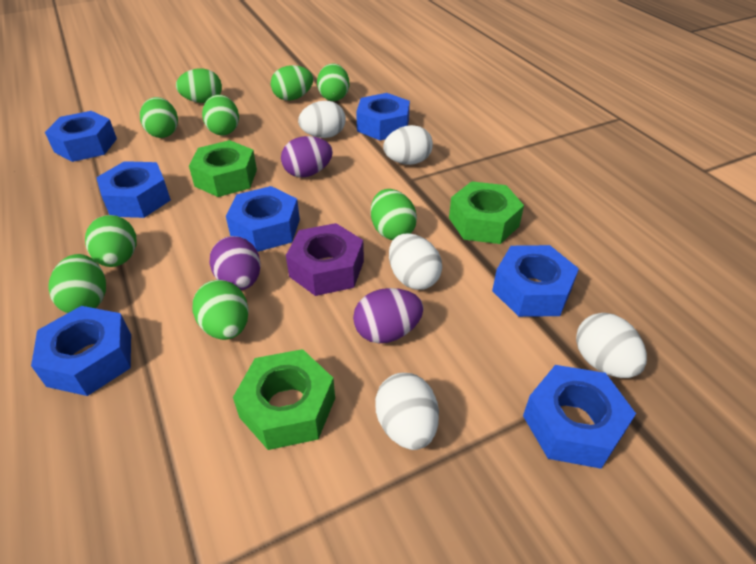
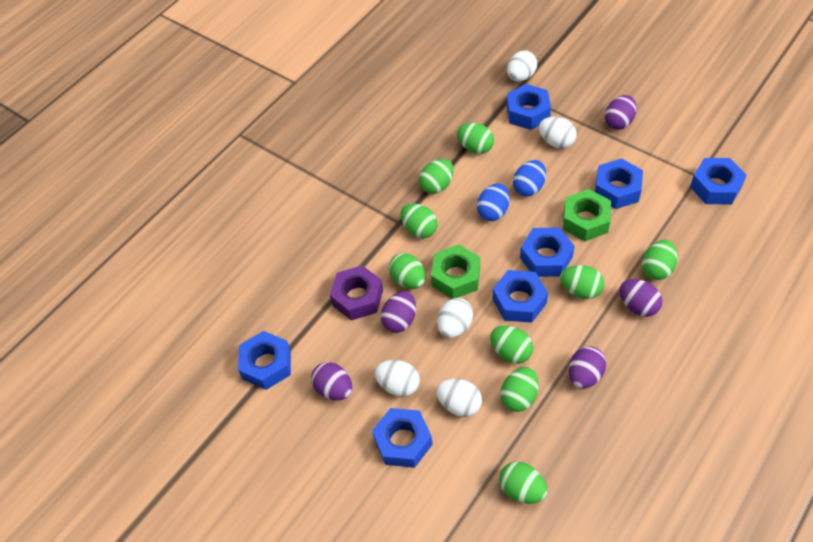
blue egg: 0 -> 2
green nut: 3 -> 2
purple egg: 3 -> 5

